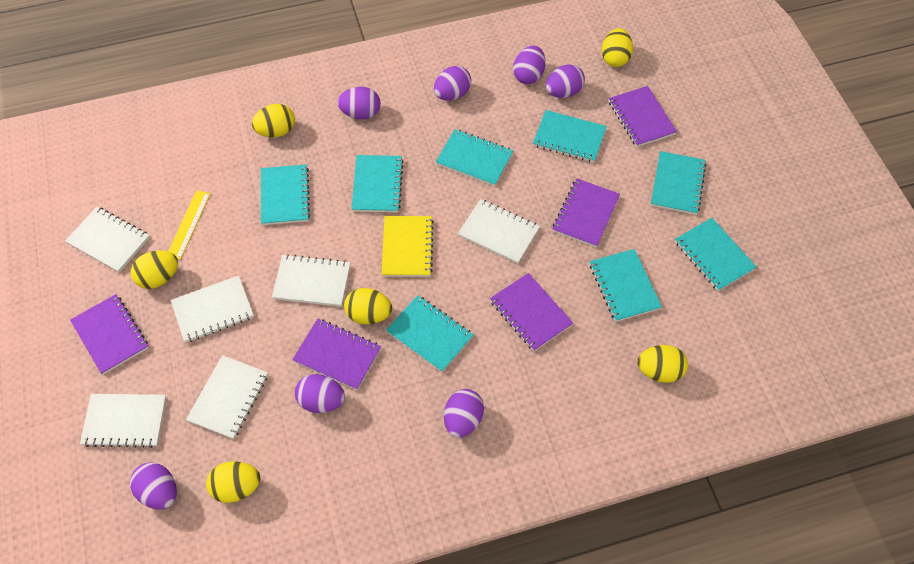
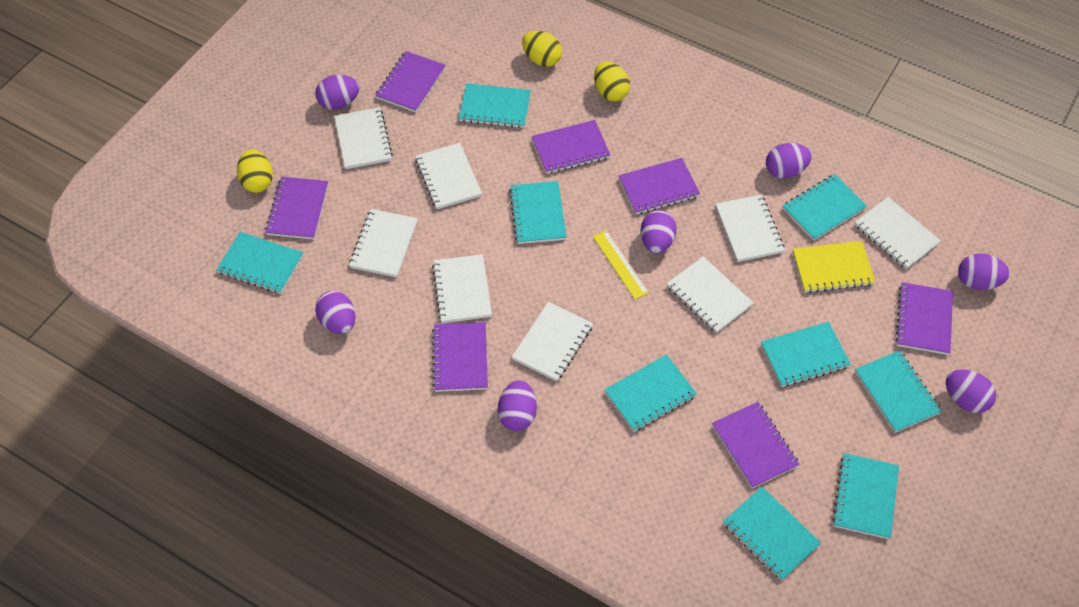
purple notebook: 5 -> 7
turquoise notebook: 8 -> 9
white notebook: 6 -> 8
yellow egg: 6 -> 3

